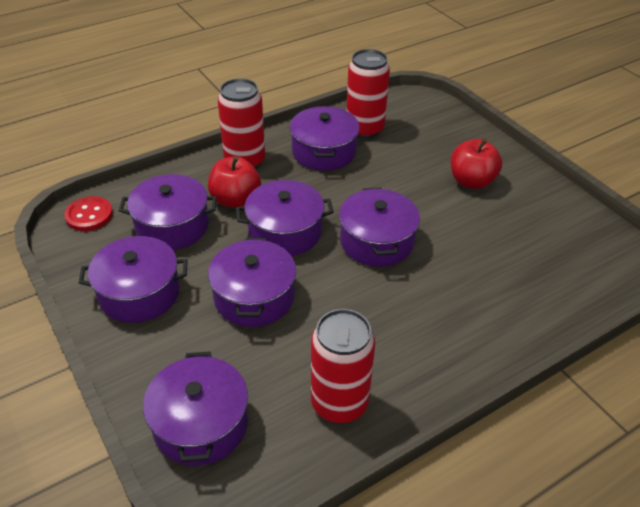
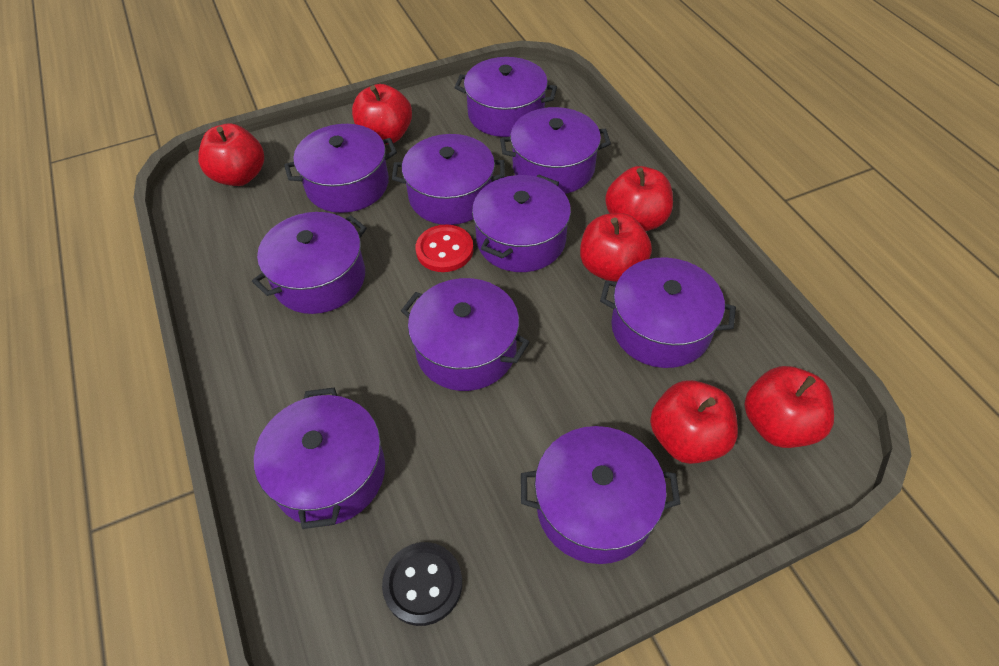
black button: 0 -> 1
purple pot: 7 -> 10
red apple: 2 -> 6
red can: 3 -> 0

